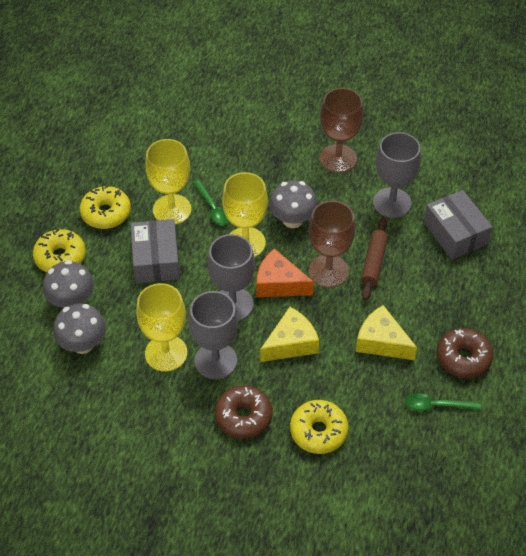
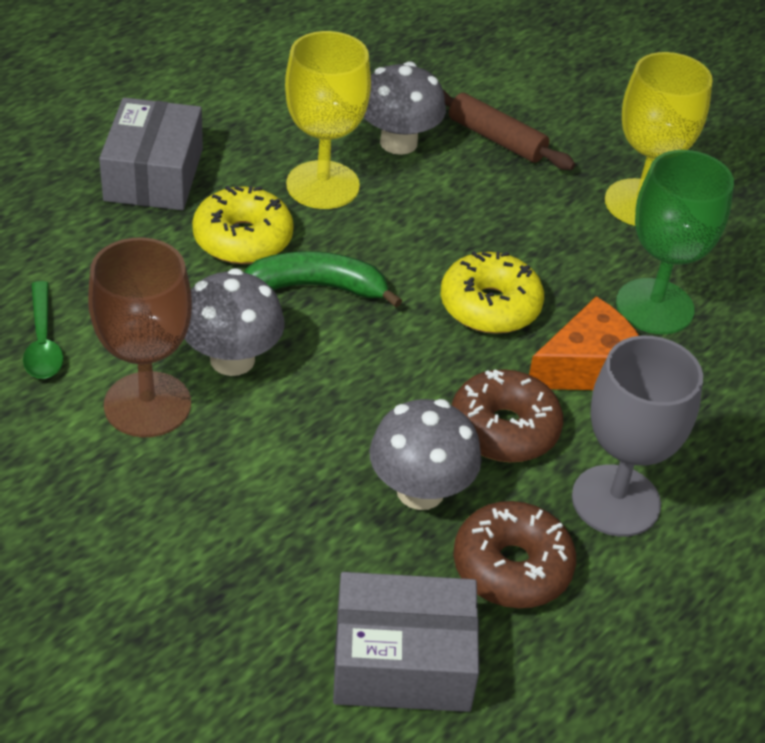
brown goblet: 2 -> 1
green banana: 0 -> 1
green goblet: 0 -> 1
green spoon: 2 -> 1
grey goblet: 3 -> 1
yellow cheese: 2 -> 0
yellow donut: 3 -> 2
yellow goblet: 3 -> 2

